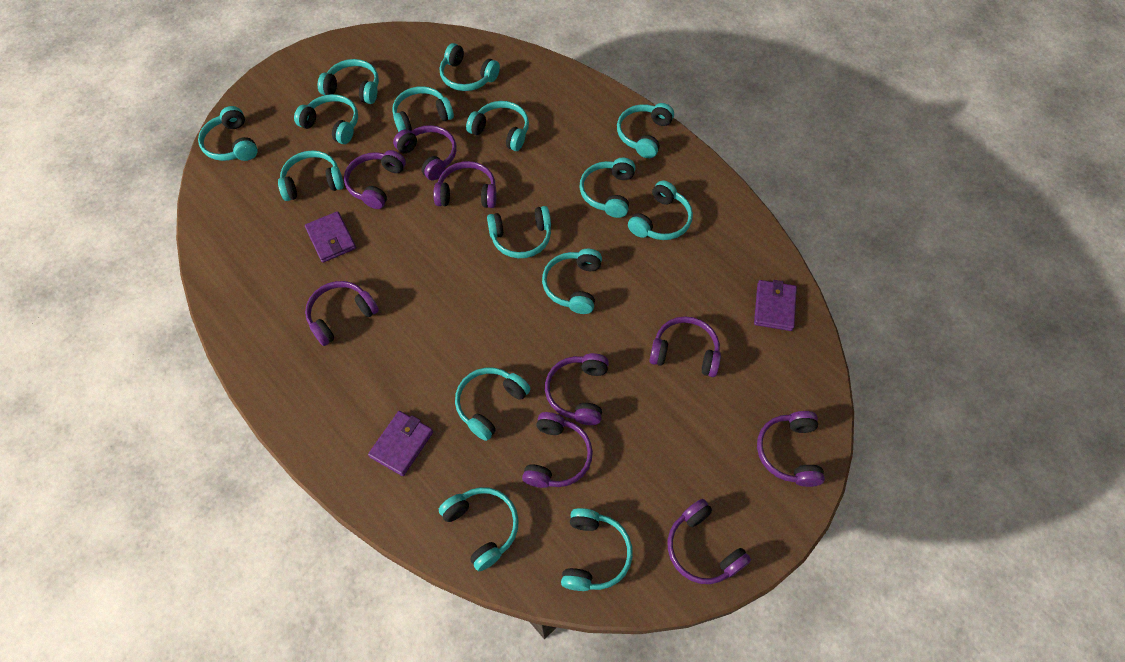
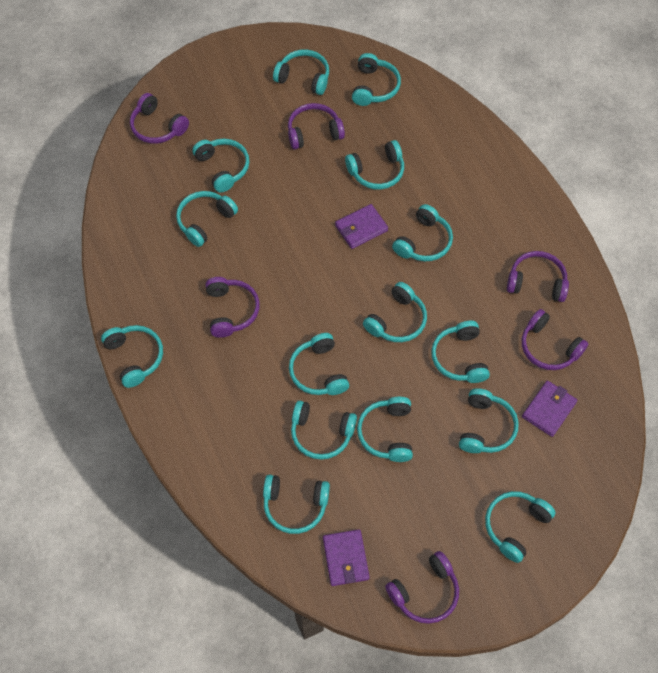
purple headphones: 9 -> 6

